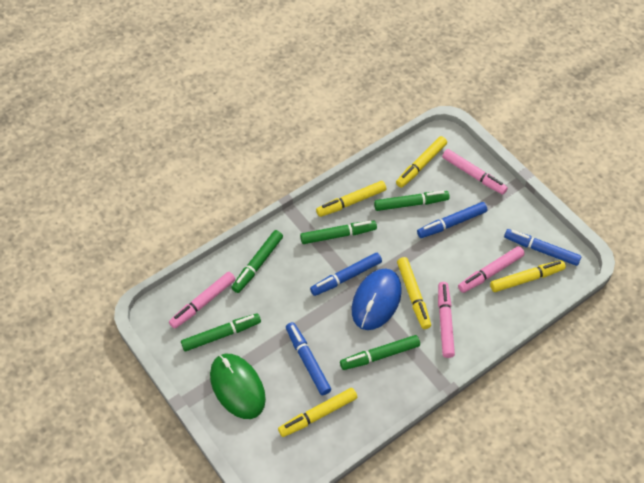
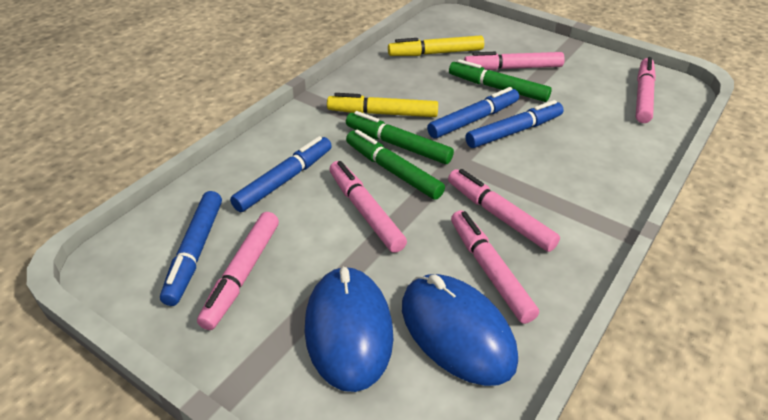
blue mouse: 1 -> 2
green marker: 5 -> 3
green mouse: 1 -> 0
pink marker: 4 -> 6
yellow marker: 5 -> 2

